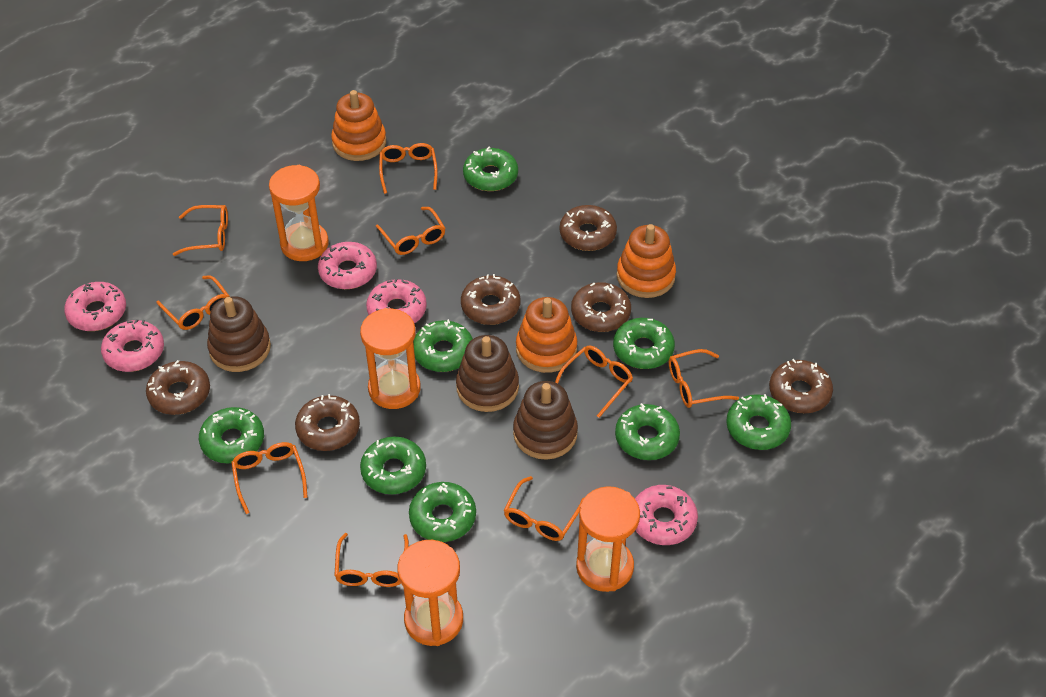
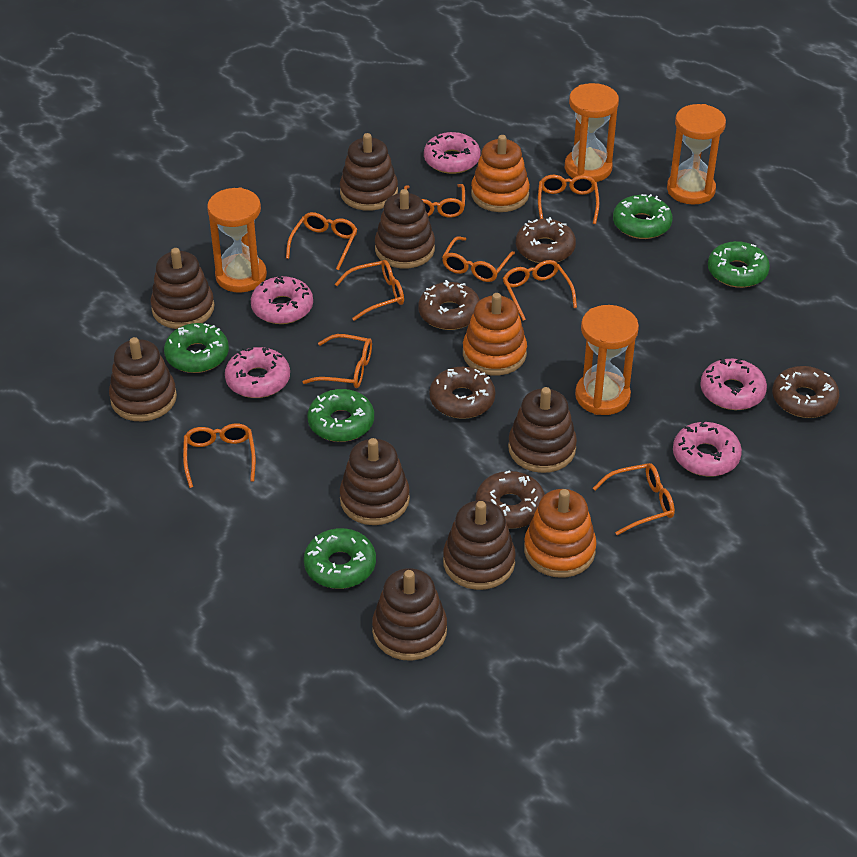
brown donut: 6 -> 5
brown stacking toy: 3 -> 8
green donut: 8 -> 5

